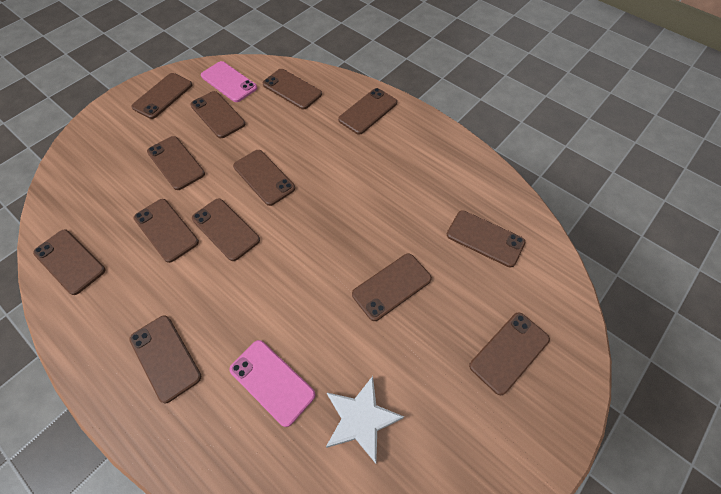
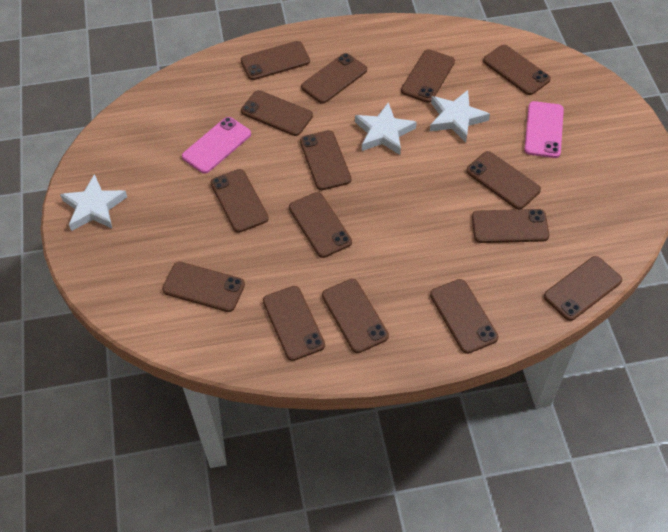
brown phone: 13 -> 15
white star: 1 -> 3

